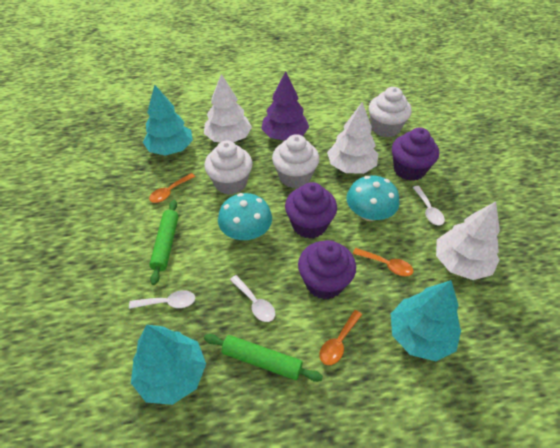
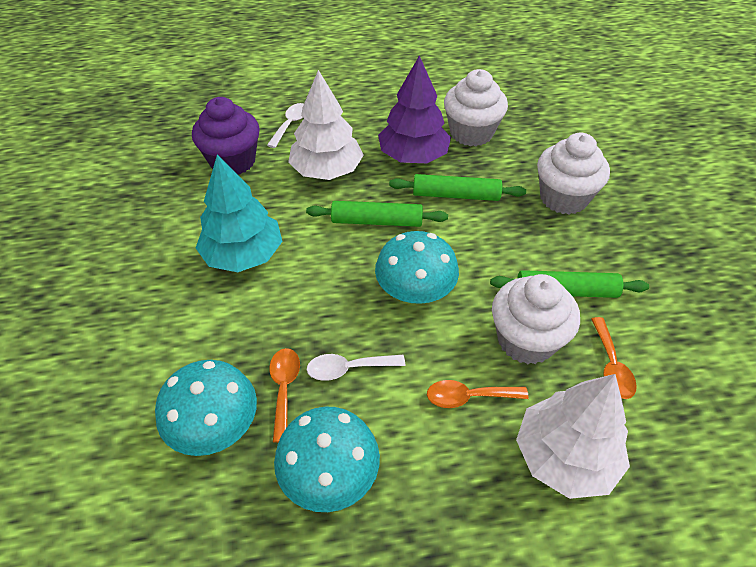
green rolling pin: 2 -> 3
purple cupcake: 3 -> 1
turquoise mushroom: 2 -> 3
turquoise tree: 3 -> 1
white spoon: 3 -> 2
white tree: 3 -> 2

